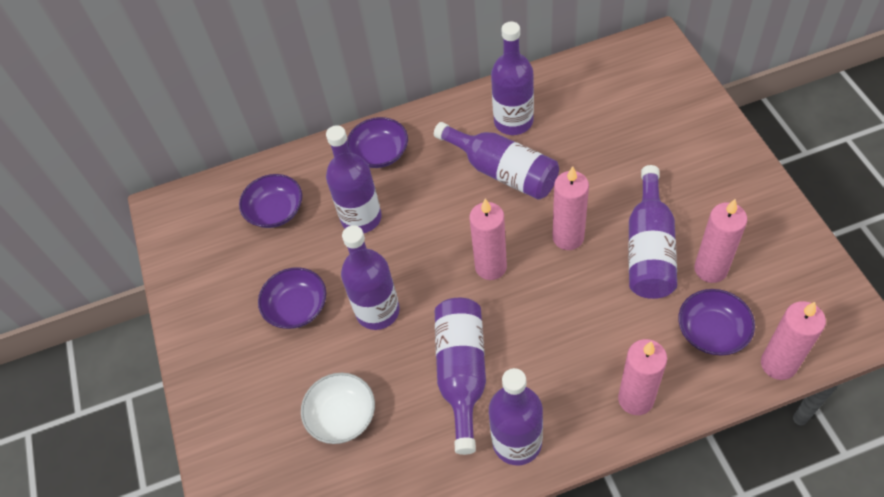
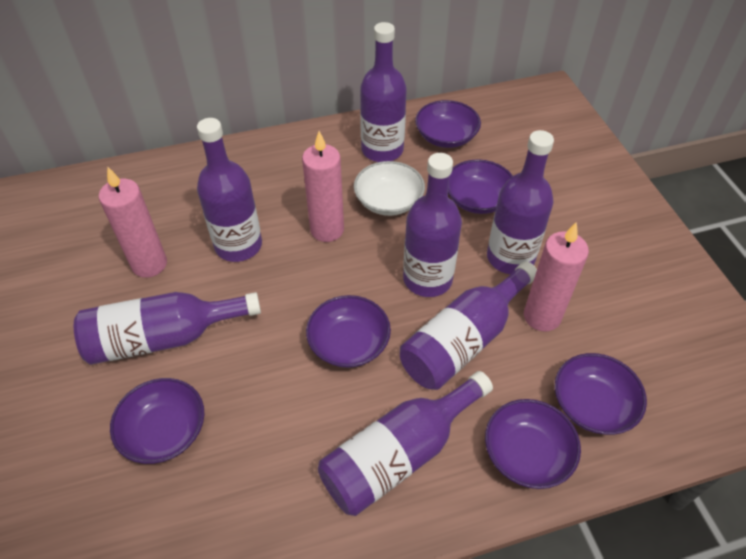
pink candle: 5 -> 3
purple bowl: 4 -> 6

